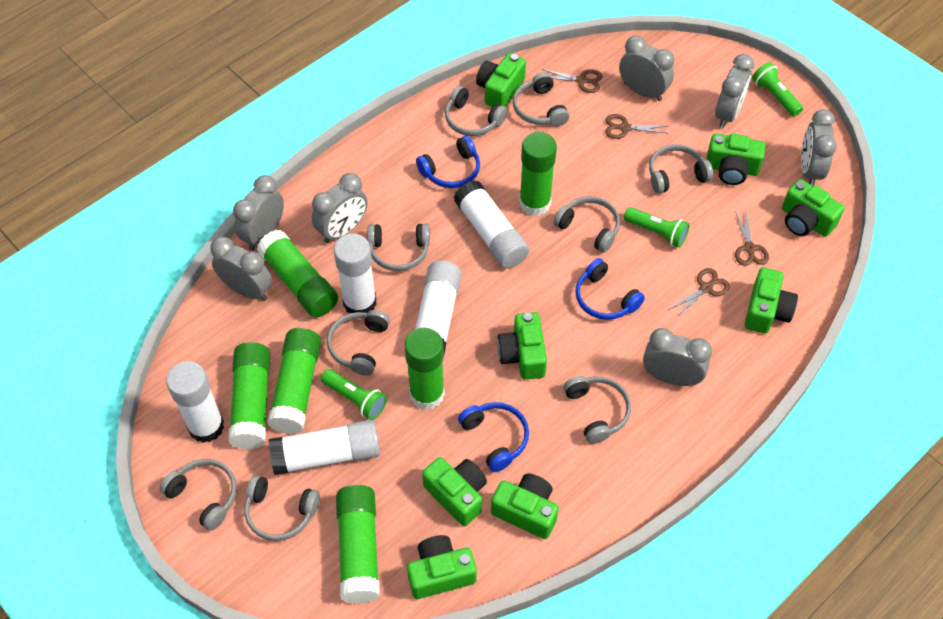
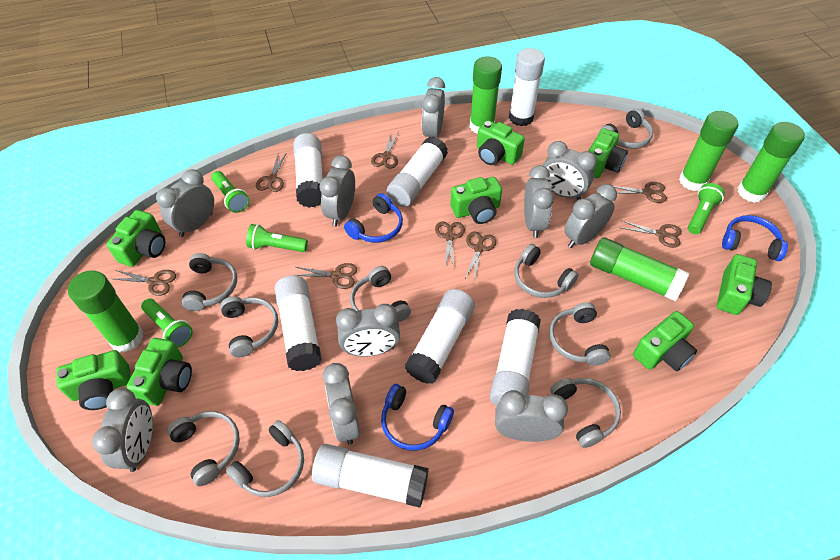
brown scissors: 4 -> 8
green flashlight: 3 -> 4
green glue stick: 6 -> 5
grey clock: 7 -> 10
white glue stick: 5 -> 7

